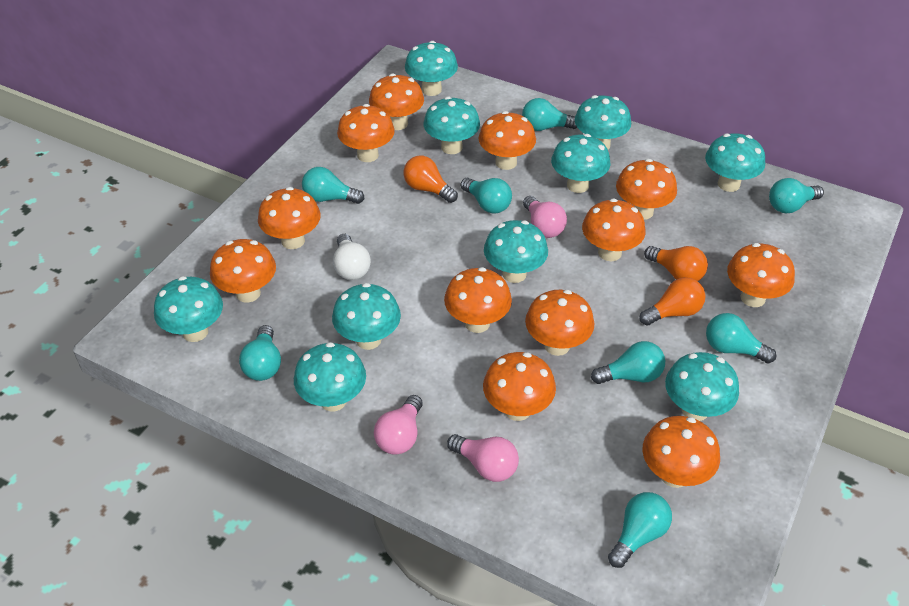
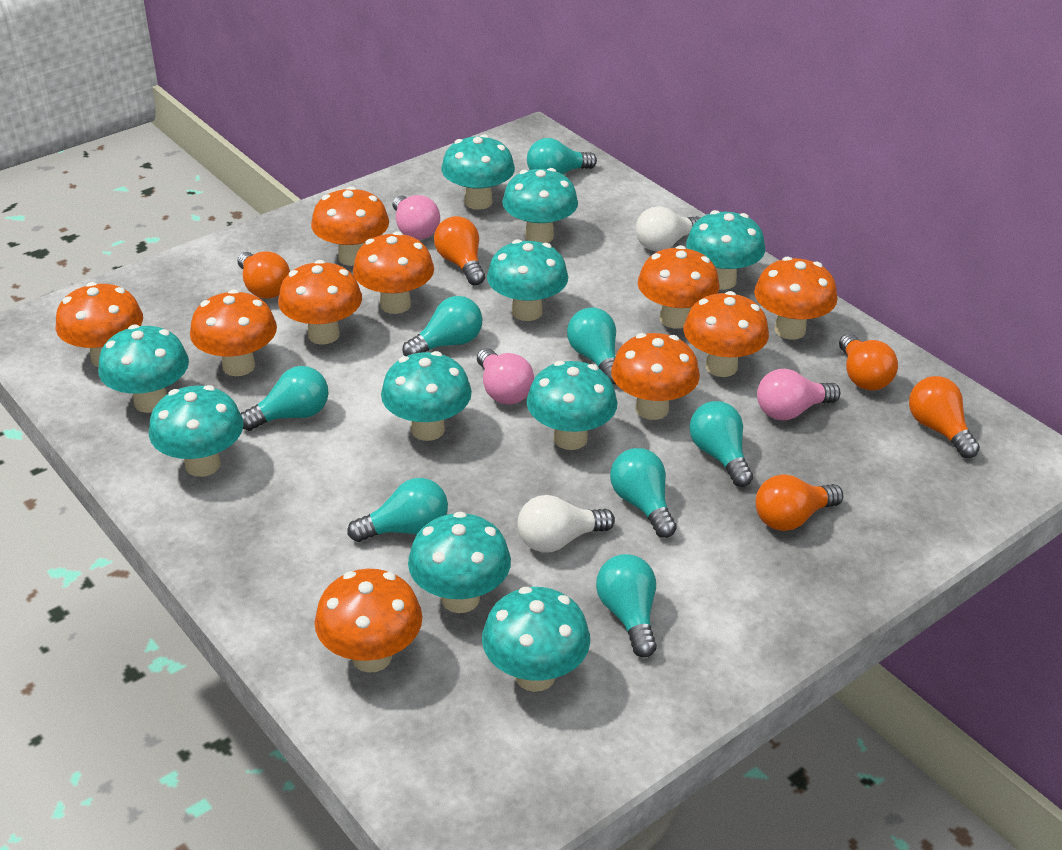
orange light bulb: 3 -> 5
orange mushroom: 12 -> 10
white light bulb: 1 -> 2

